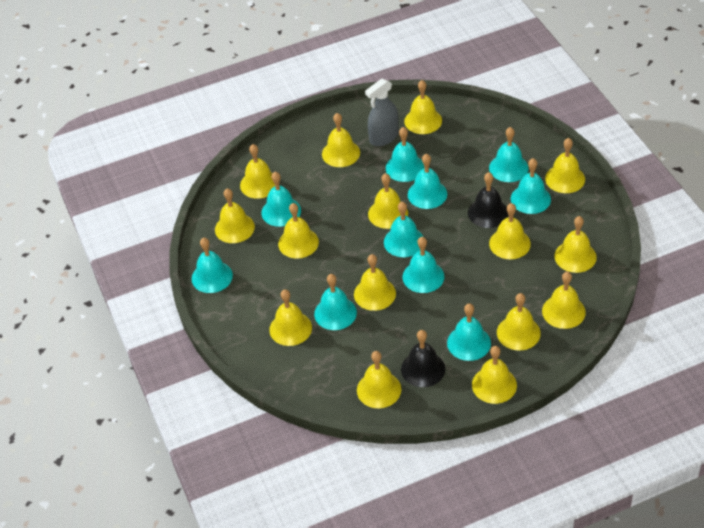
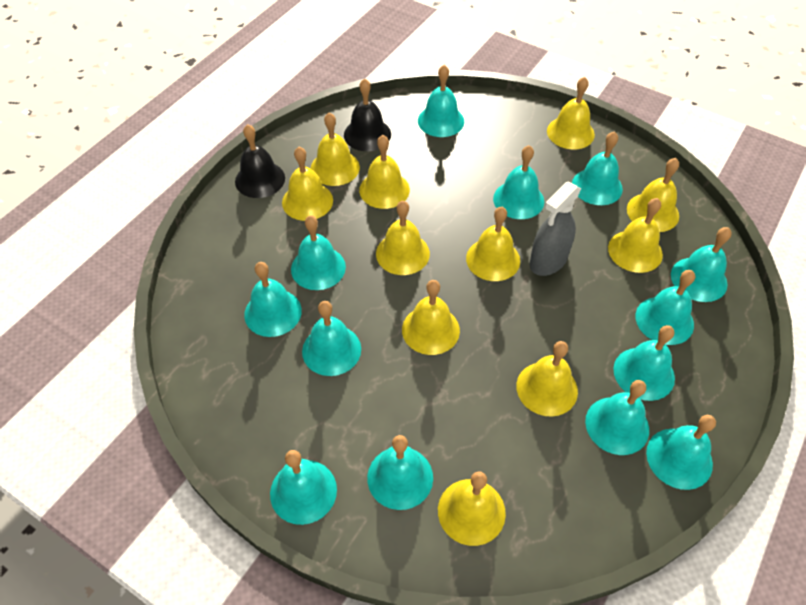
turquoise bell: 10 -> 13
yellow bell: 15 -> 11

